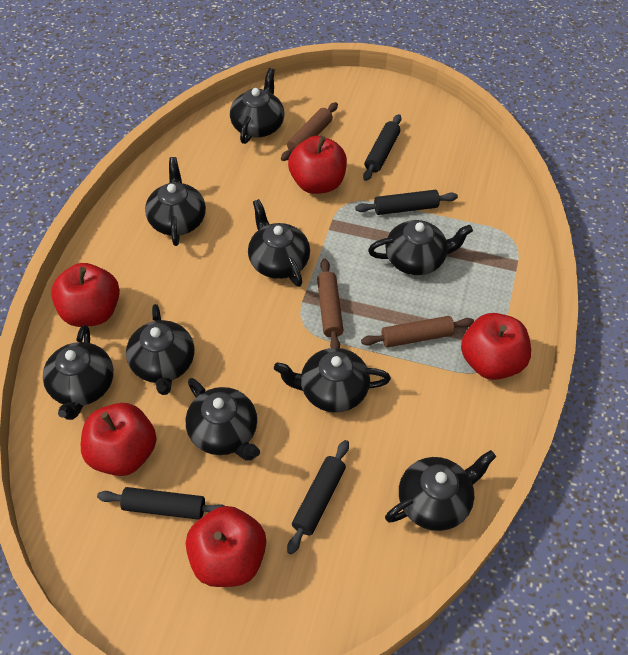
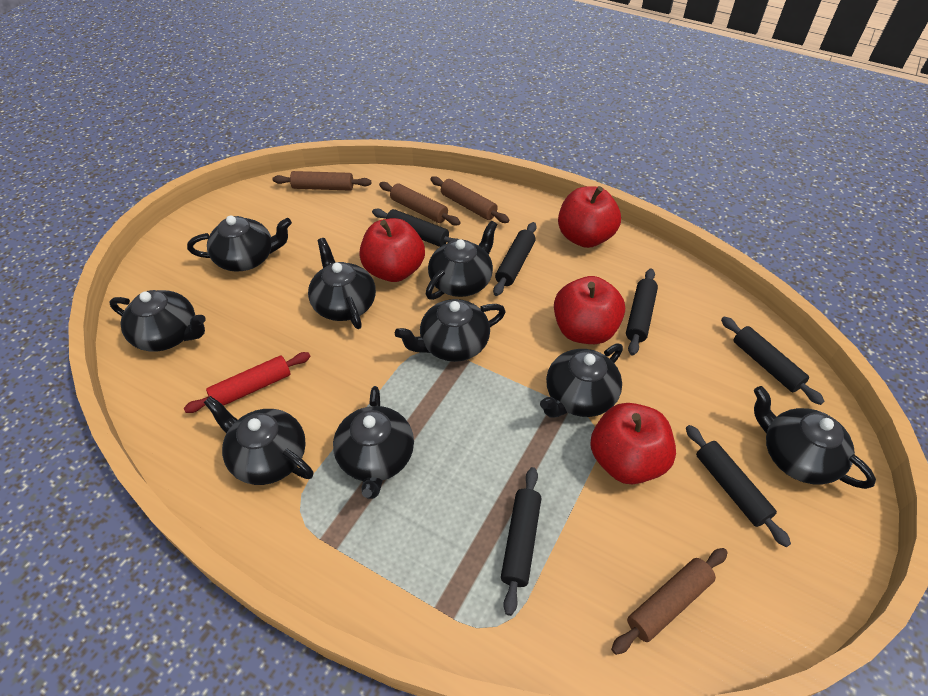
black rolling pin: 4 -> 6
brown rolling pin: 3 -> 4
red apple: 5 -> 4
red rolling pin: 0 -> 1

